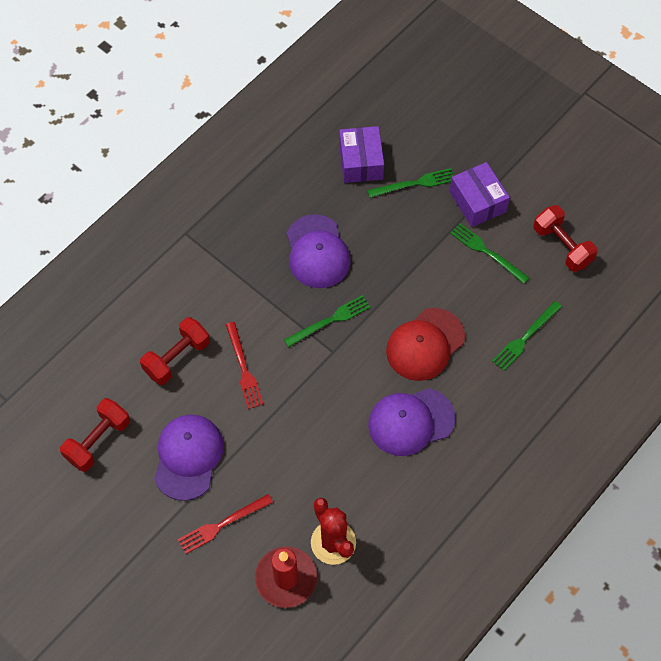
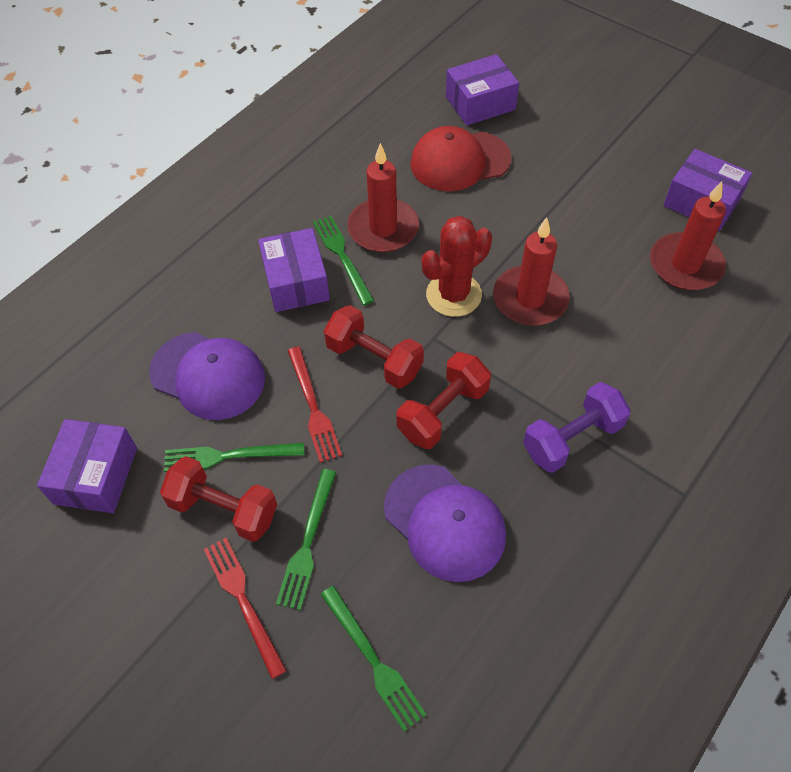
purple box: 2 -> 4
purple cap: 3 -> 2
purple dumbbell: 0 -> 1
red candle: 1 -> 3

